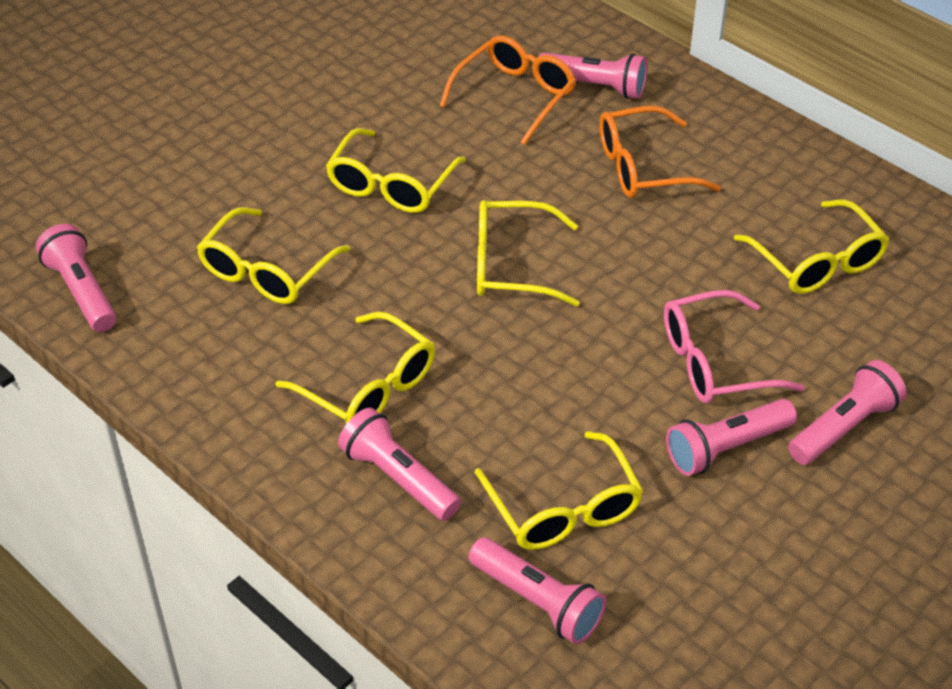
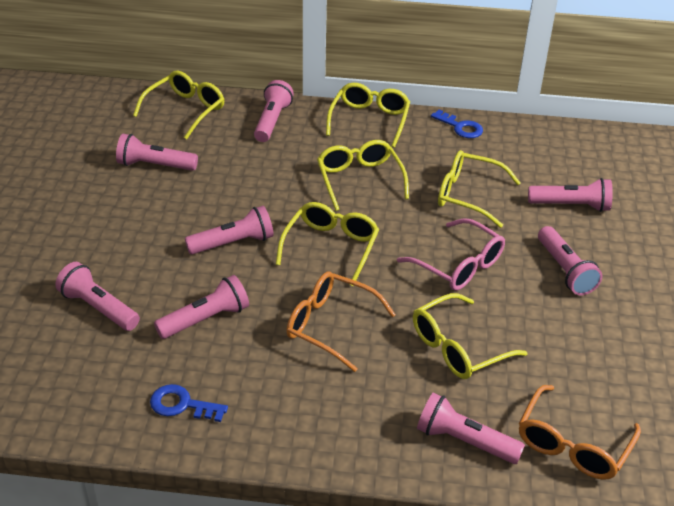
blue key: 0 -> 2
pink flashlight: 6 -> 8

